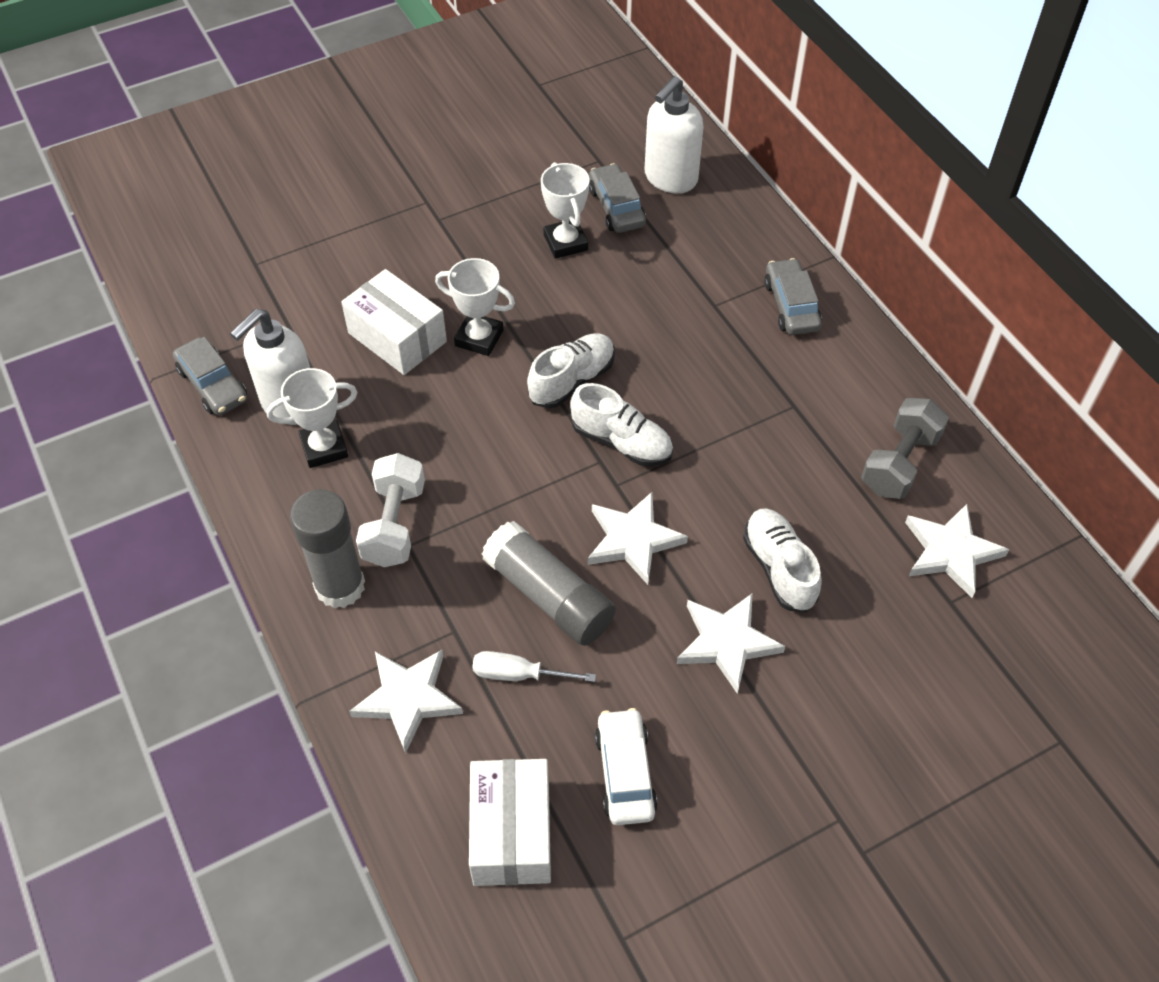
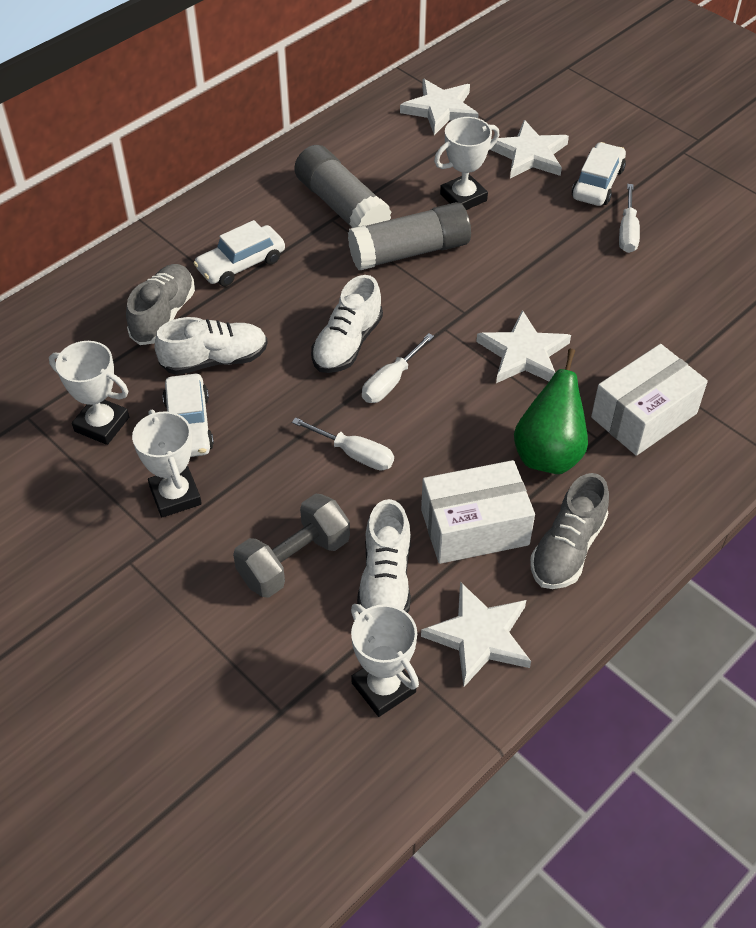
green pear: 0 -> 1
grey car: 3 -> 0
grey shoe: 0 -> 2
white car: 1 -> 3
white dumbbell: 1 -> 0
white screwdriver: 1 -> 3
white soap dispenser: 2 -> 0
white trophy: 3 -> 4

